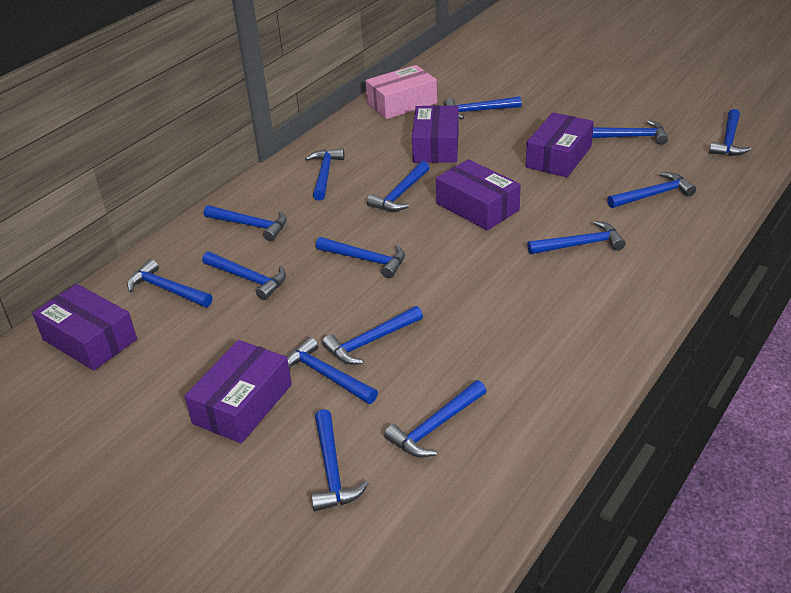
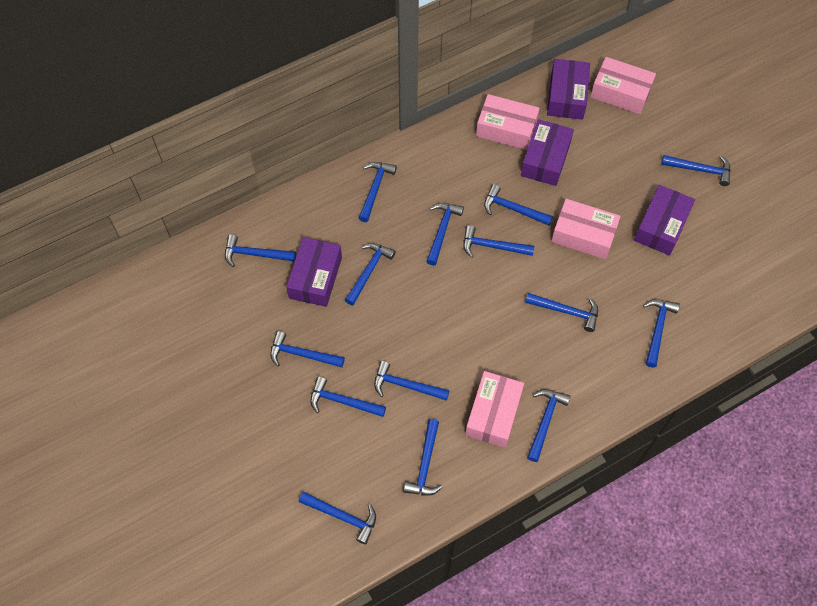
pink box: 1 -> 4
purple box: 5 -> 4

